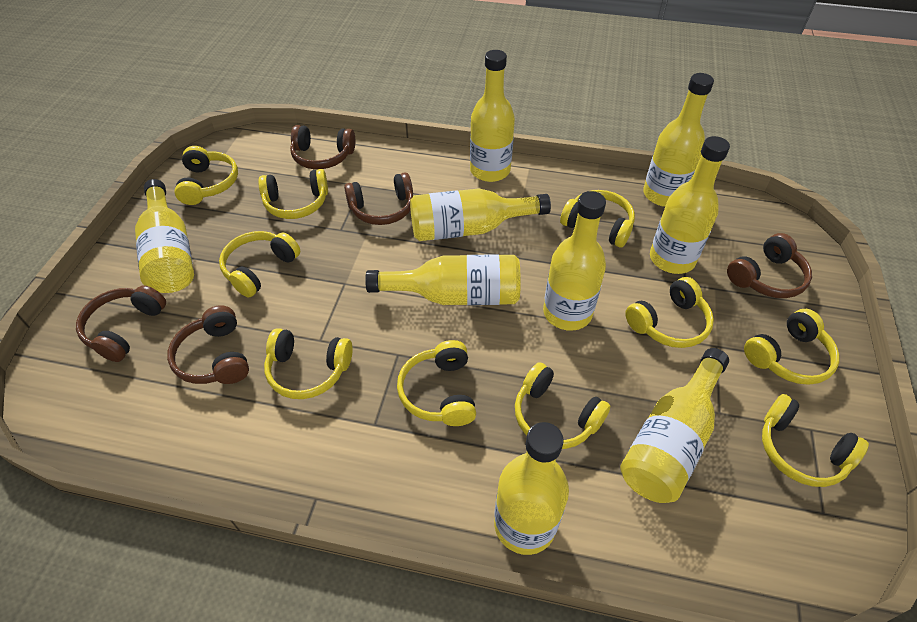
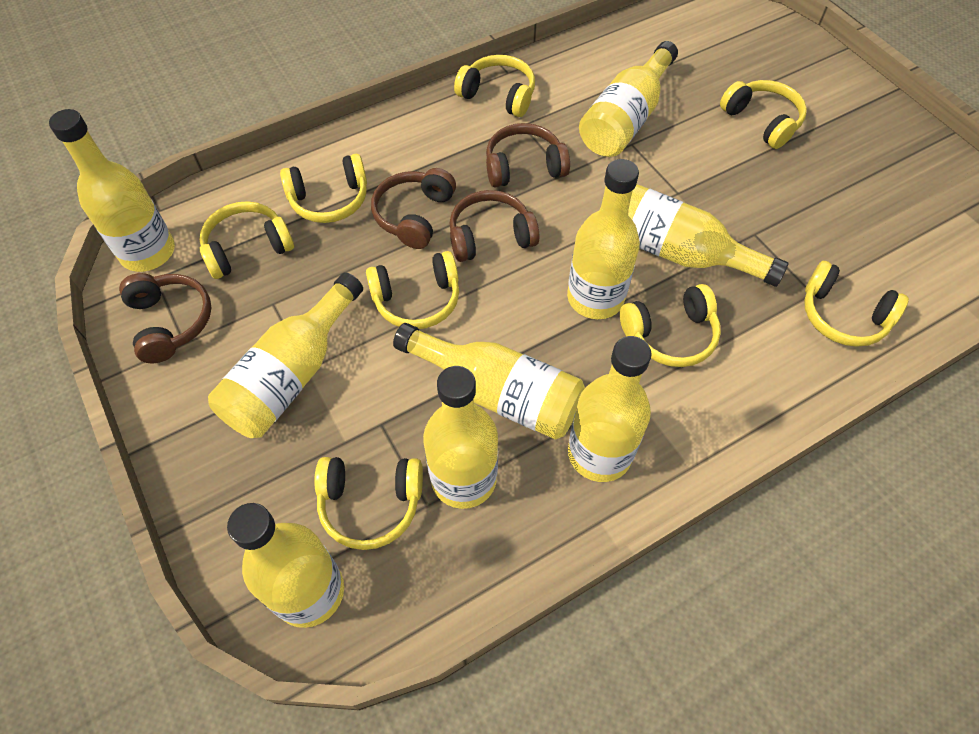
brown headphones: 5 -> 4
yellow headphones: 10 -> 8

